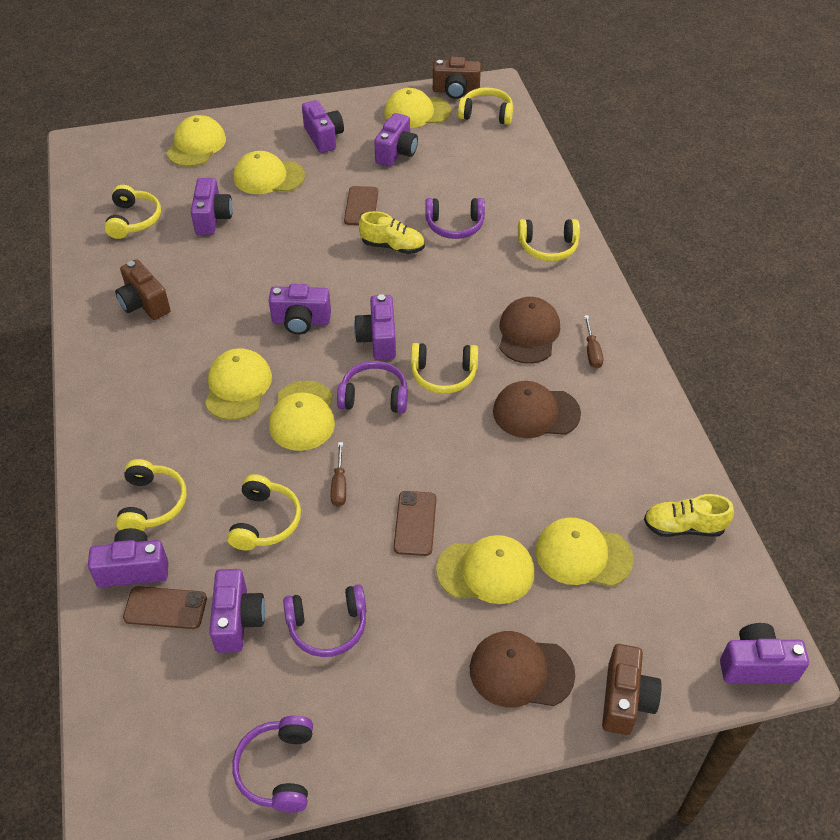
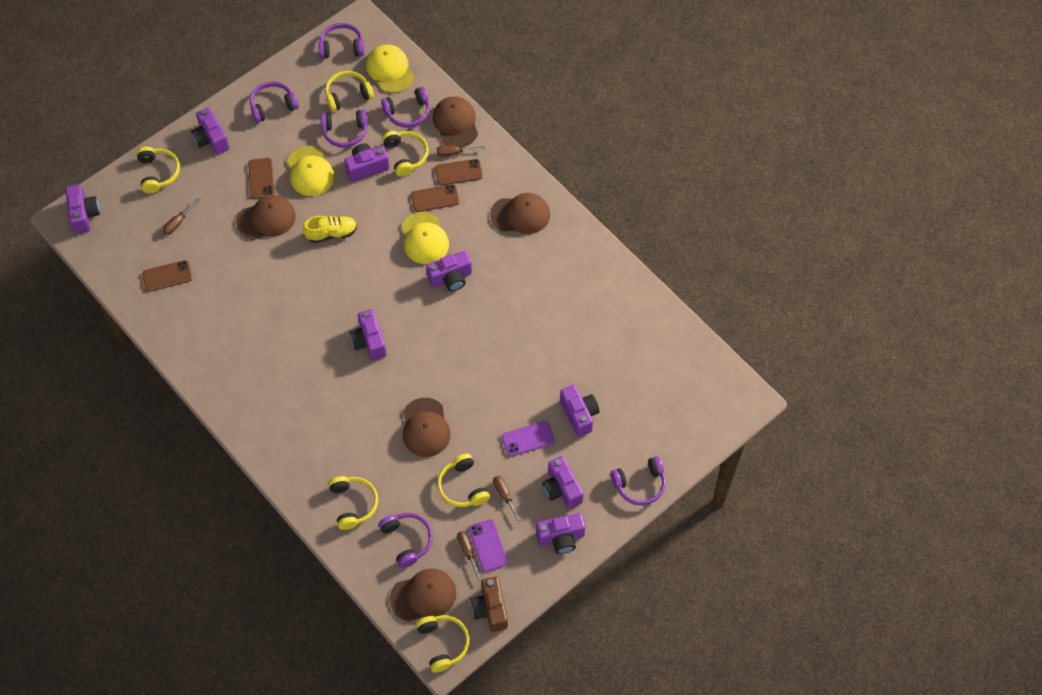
brown camera: 3 -> 1
brown cap: 3 -> 5
brown phone: 3 -> 4
brown screwdriver: 2 -> 4
purple headphones: 4 -> 6
purple phone: 0 -> 2
yellow cap: 7 -> 3
yellow shoe: 2 -> 1

